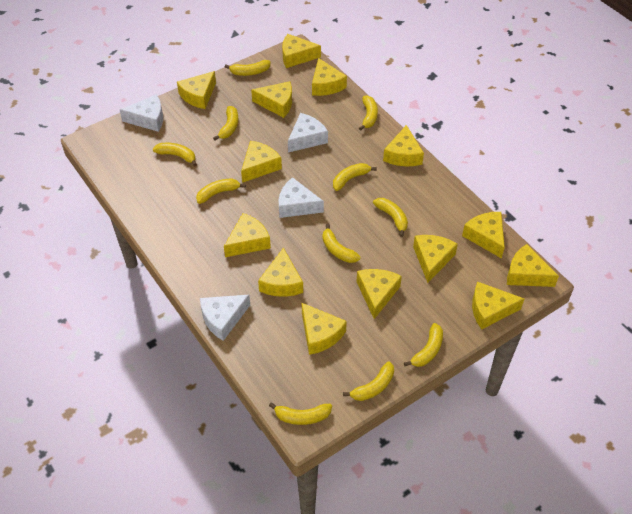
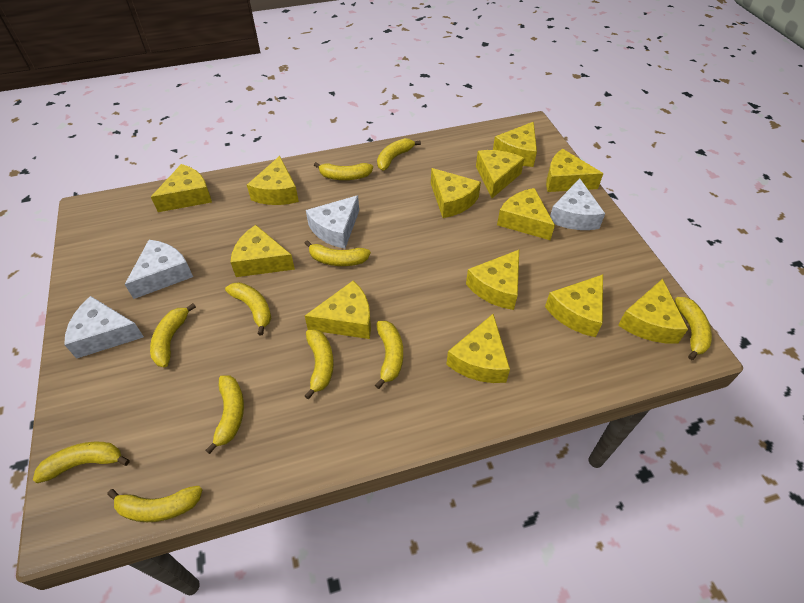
yellow cheese: 14 -> 13

